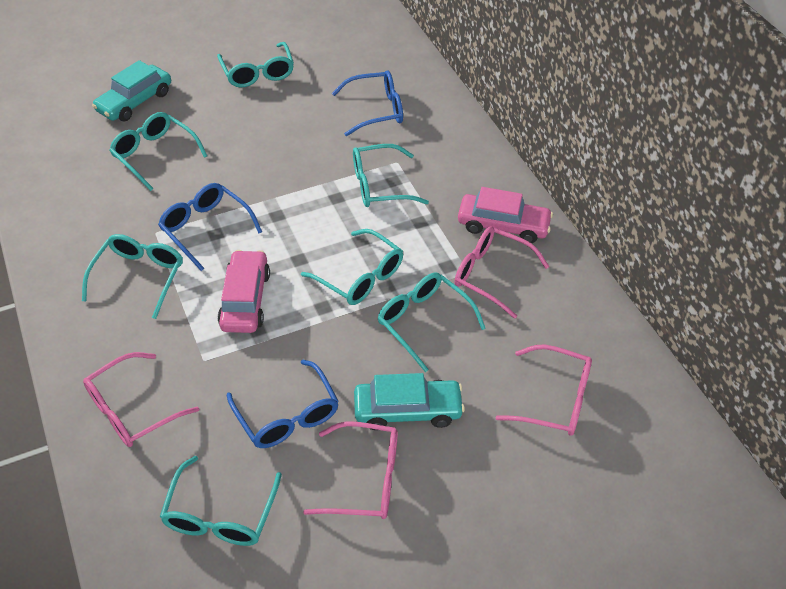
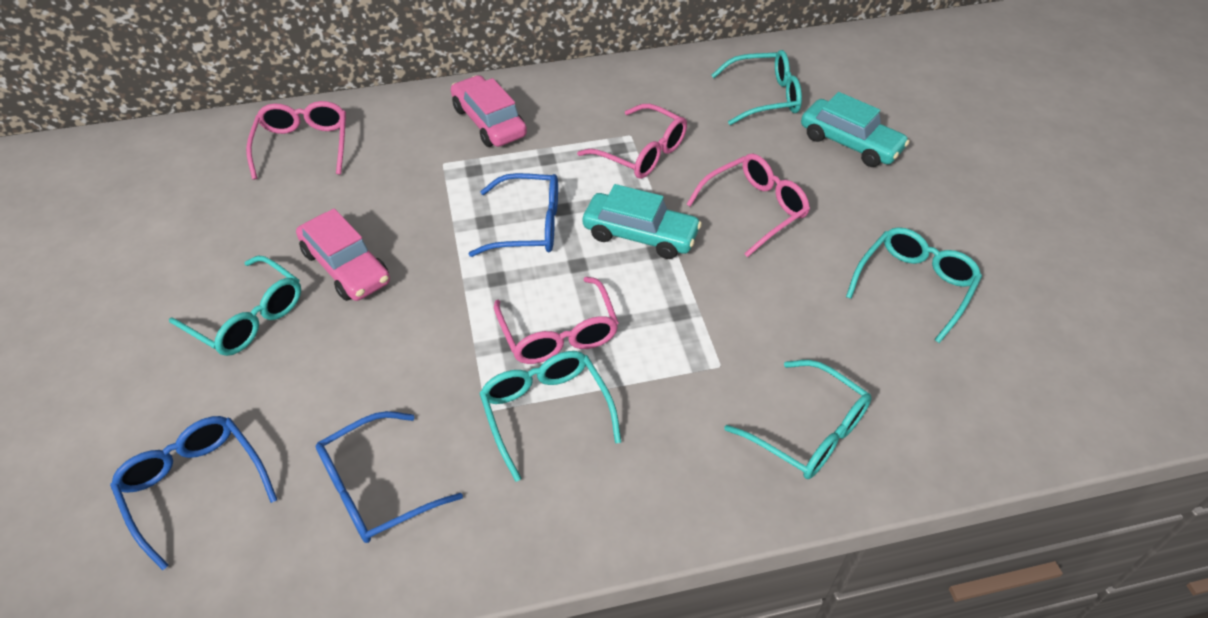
turquoise glasses: 7 -> 5

